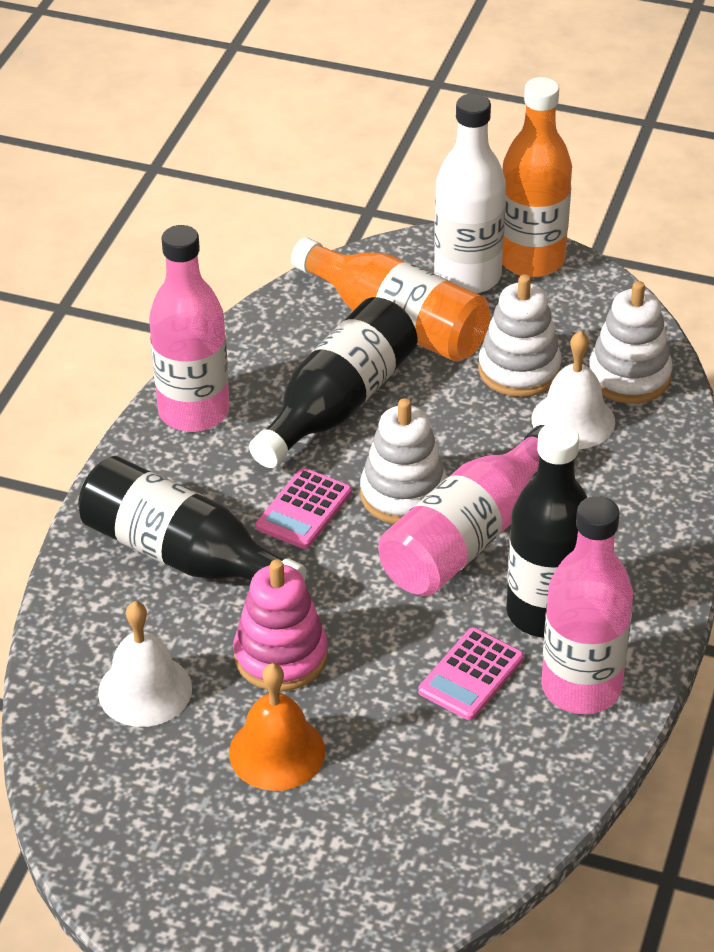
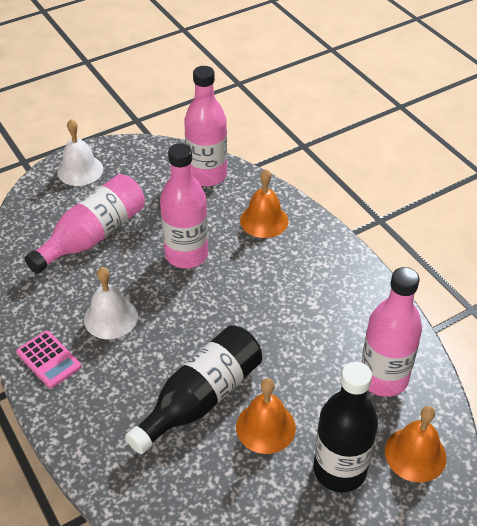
black bottle: 3 -> 2
orange bell: 1 -> 3
orange bottle: 2 -> 0
pink bottle: 3 -> 4
pink calculator: 2 -> 1
pink stacking toy: 1 -> 0
white bottle: 1 -> 0
white stacking toy: 3 -> 0

